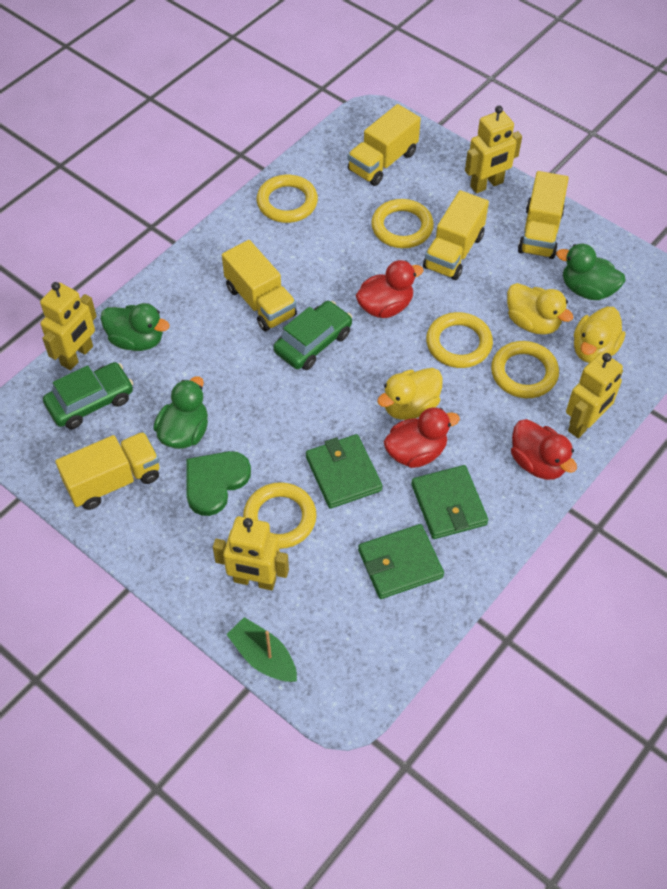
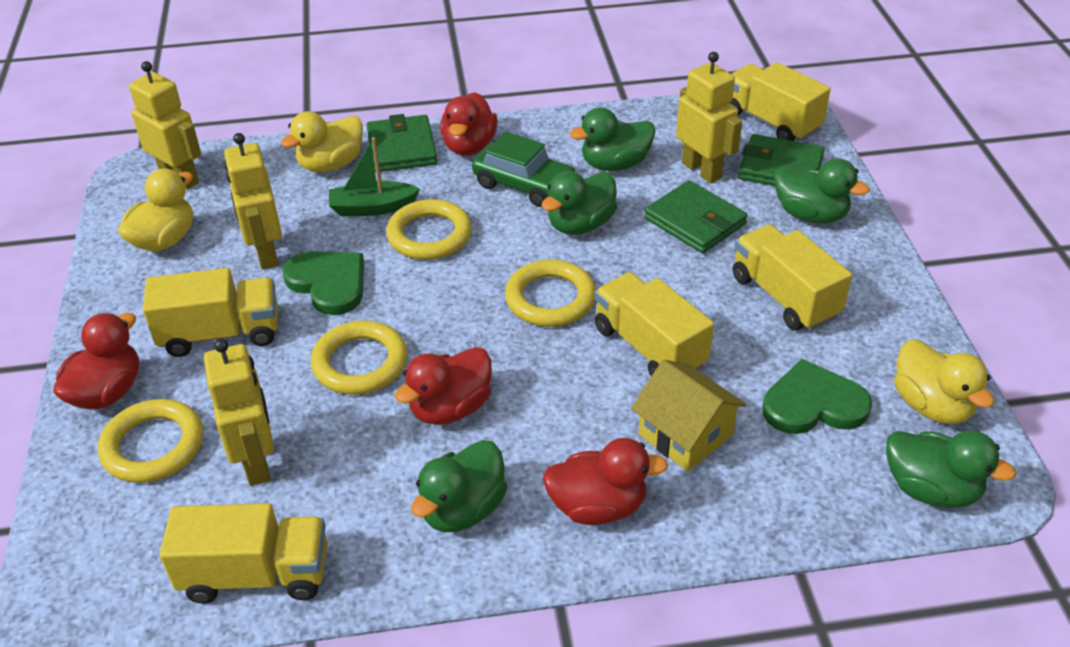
green car: 2 -> 1
green duck: 3 -> 5
green heart: 1 -> 2
red duck: 3 -> 4
yellow house: 0 -> 1
yellow ring: 5 -> 4

